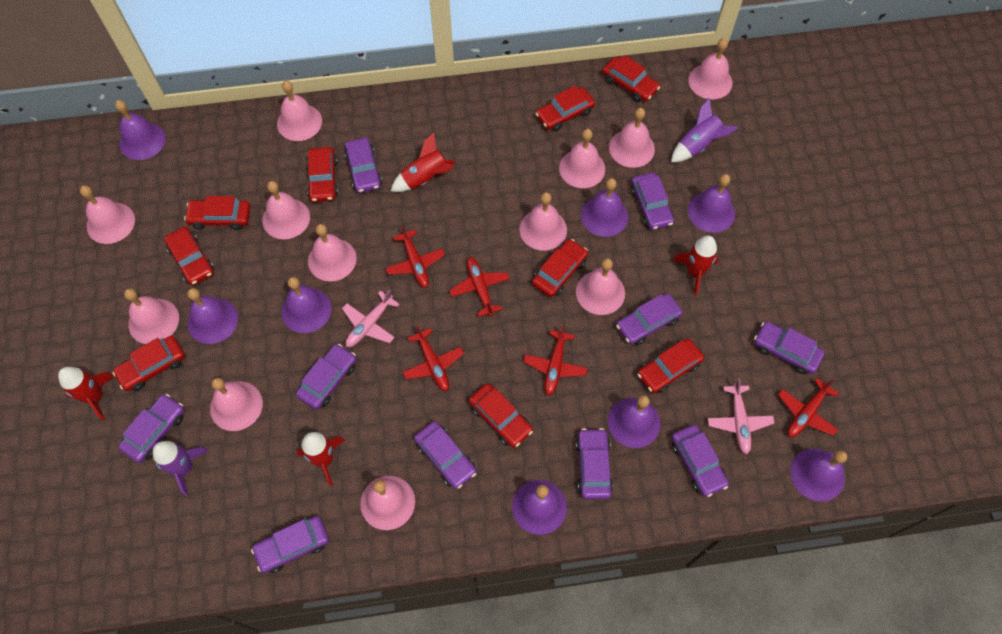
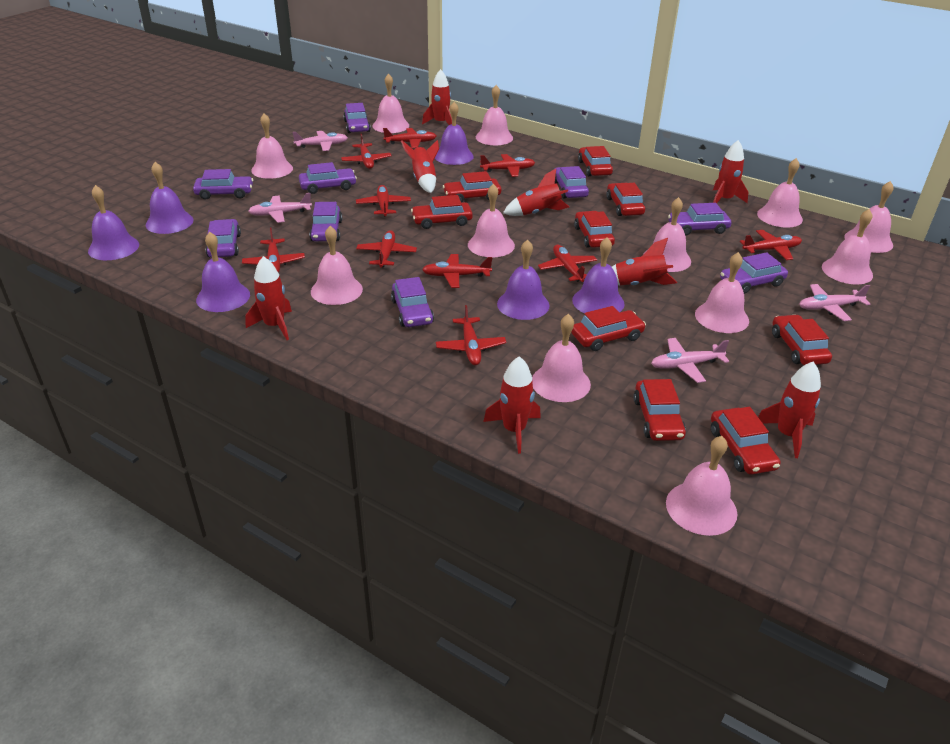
pink plane: 2 -> 4
purple bell: 8 -> 6
purple car: 10 -> 9
purple rocket: 2 -> 0
red plane: 5 -> 10
red rocket: 4 -> 8

